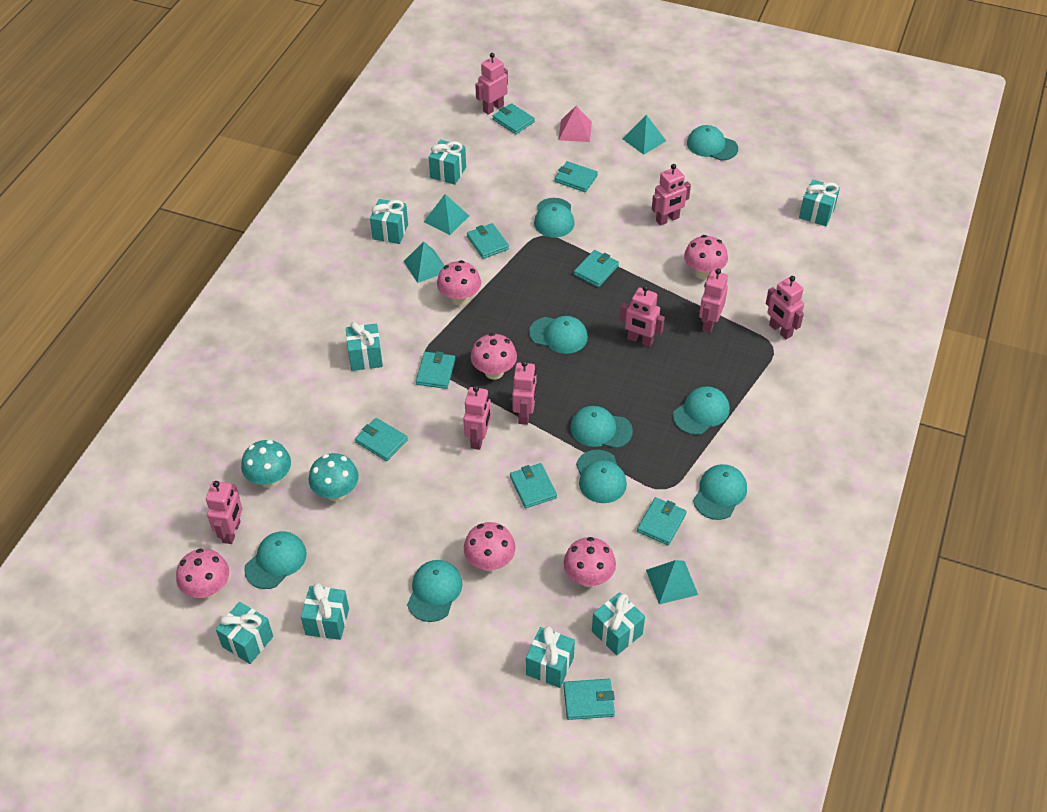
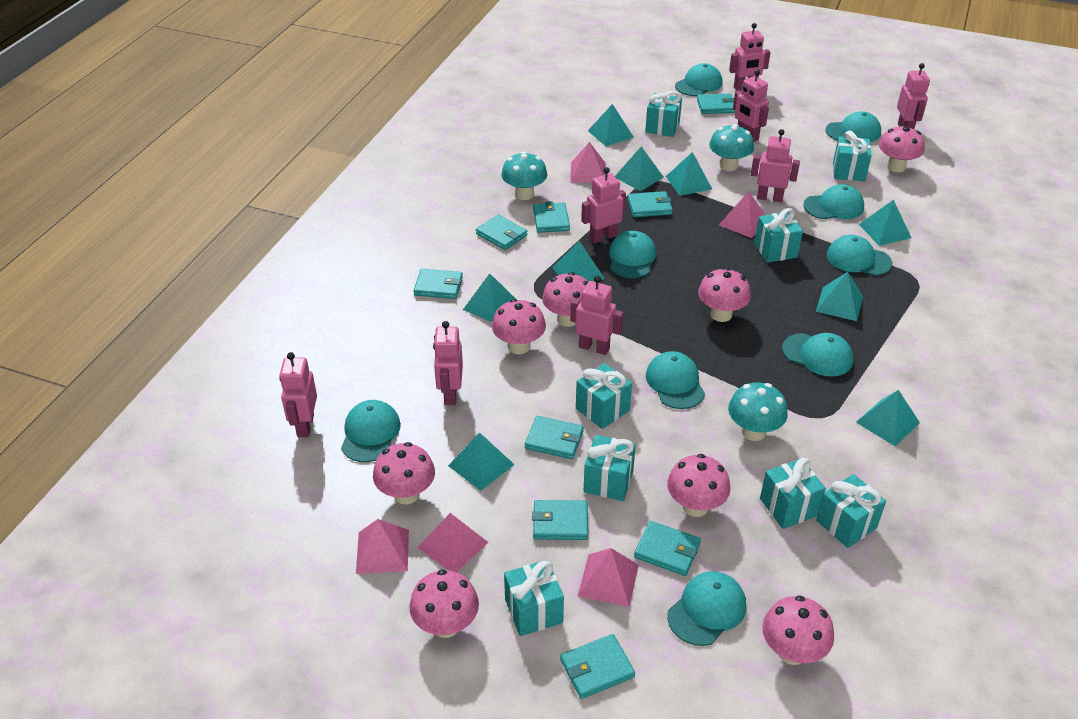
pink mushroom: 6 -> 8
pink pyramid: 1 -> 5
turquoise mushroom: 2 -> 3
turquoise pyramid: 4 -> 9

